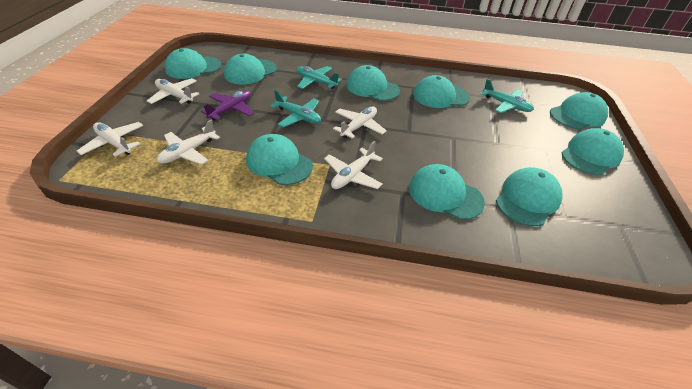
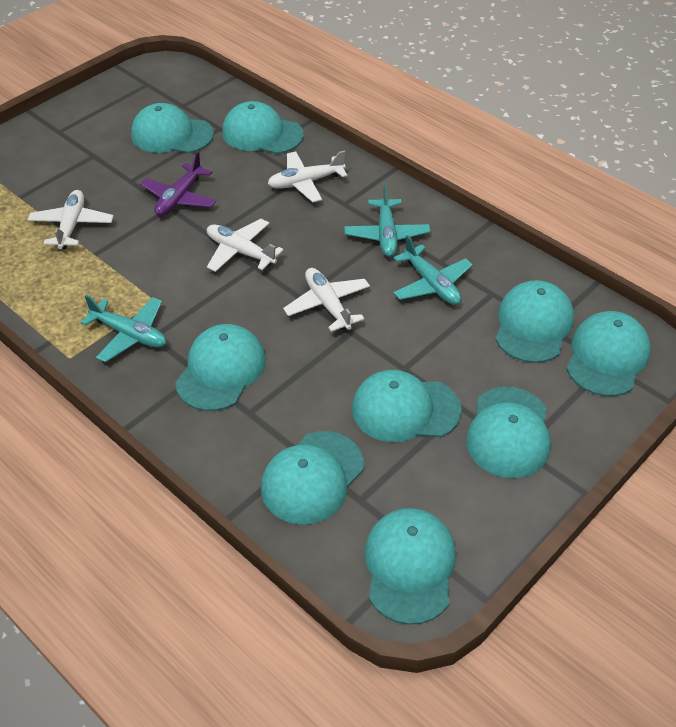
white plane: 5 -> 4

